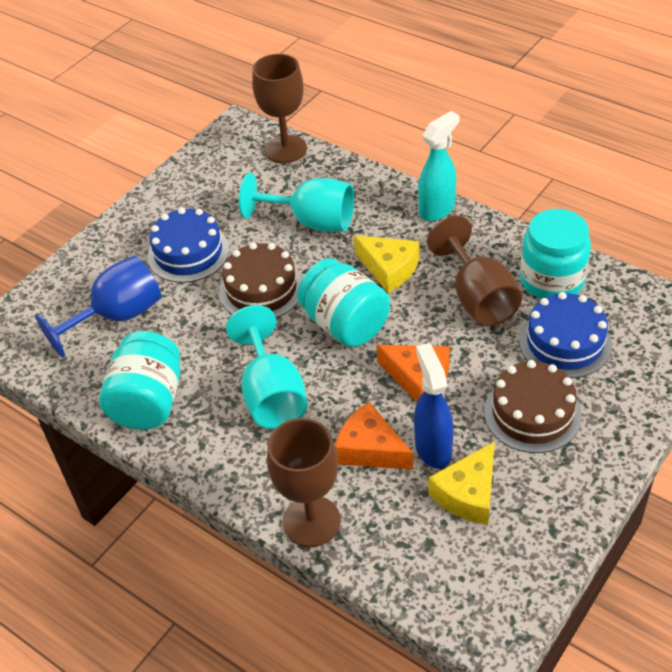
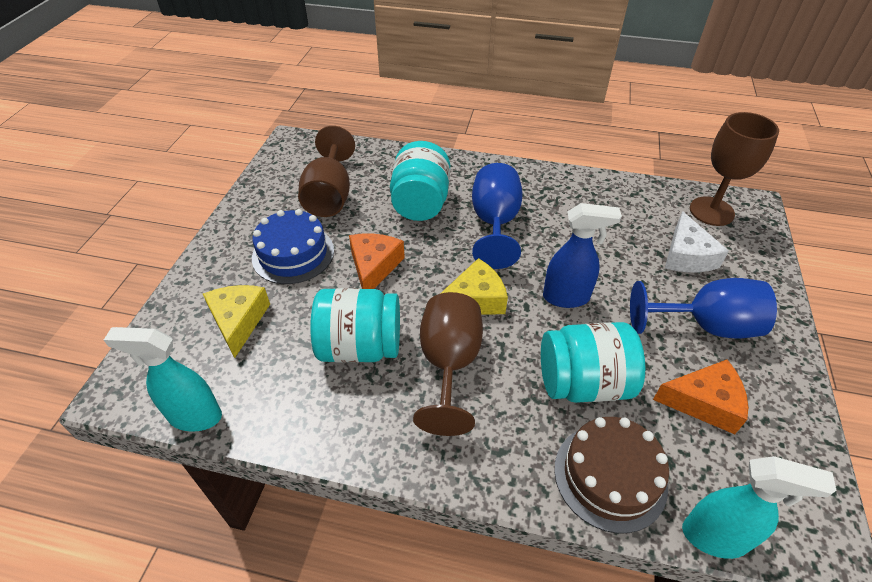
blue cake: 2 -> 1
blue goblet: 1 -> 2
brown cake: 2 -> 1
turquoise goblet: 2 -> 0
turquoise spray bottle: 1 -> 2
white cheese: 0 -> 1

